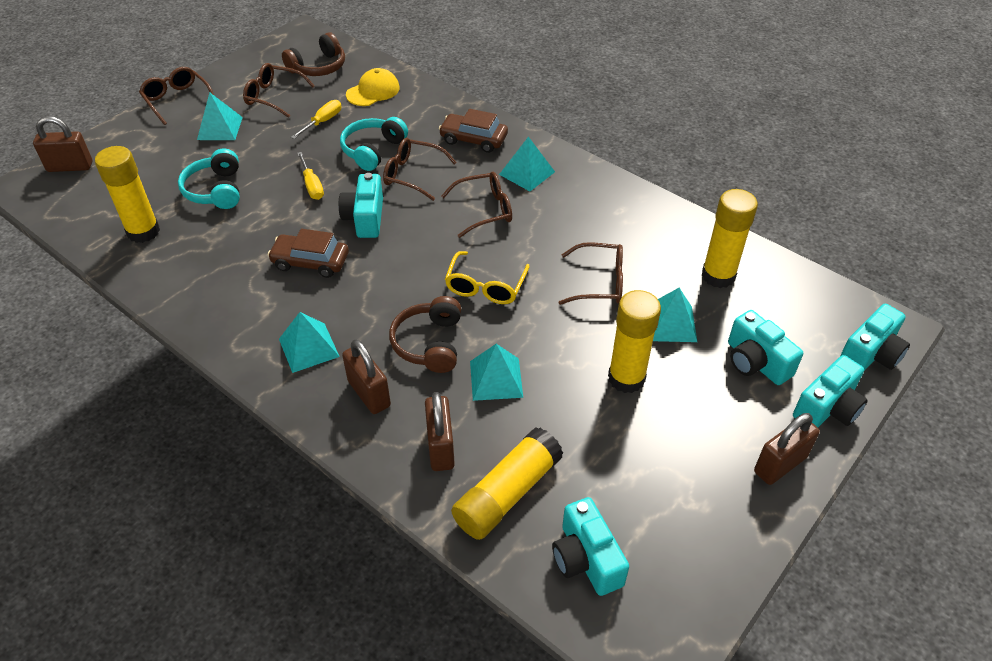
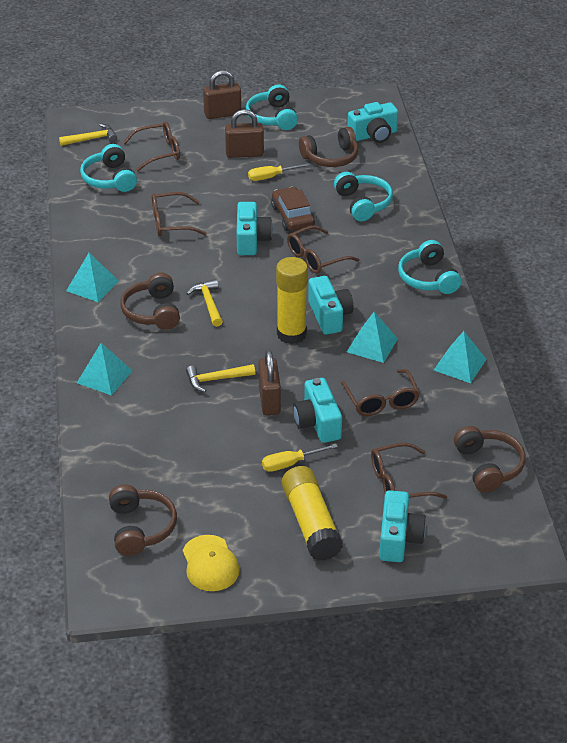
brown car: 2 -> 1
brown headphones: 2 -> 4
brown padlock: 4 -> 3
turquoise headphones: 2 -> 4
turquoise pyramid: 5 -> 4
yellow glasses: 1 -> 0
yellow glue stick: 4 -> 2
yellow hammer: 0 -> 3

